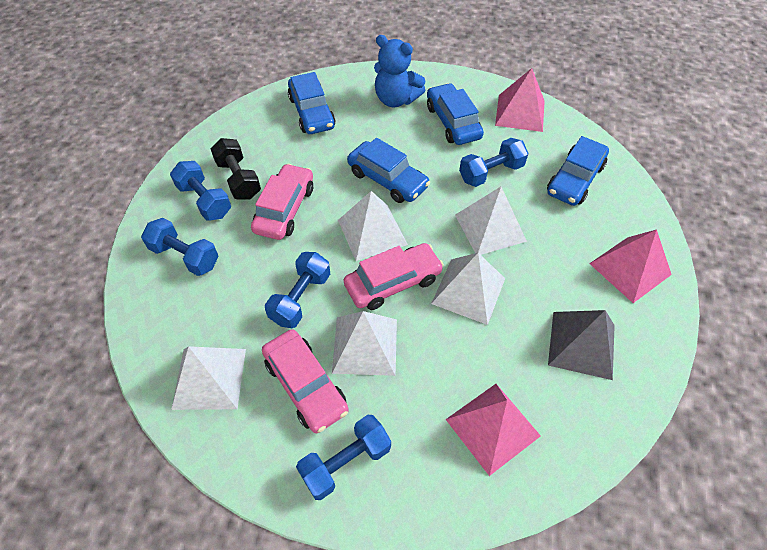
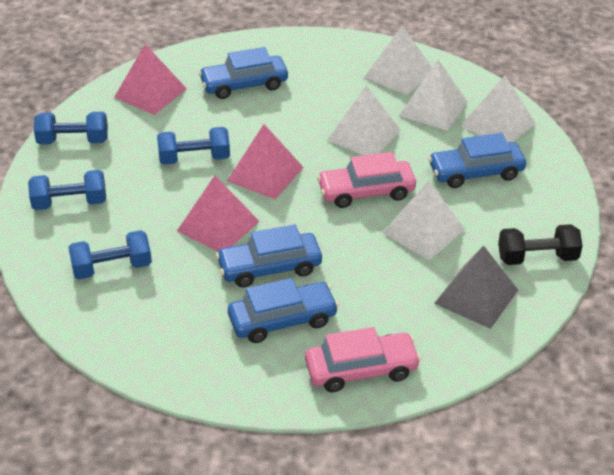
blue dumbbell: 5 -> 4
blue teddy bear: 1 -> 0
pink car: 3 -> 2

